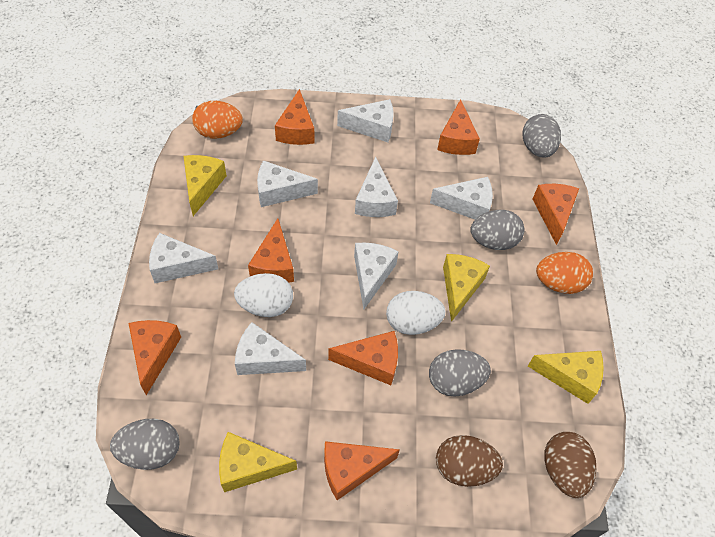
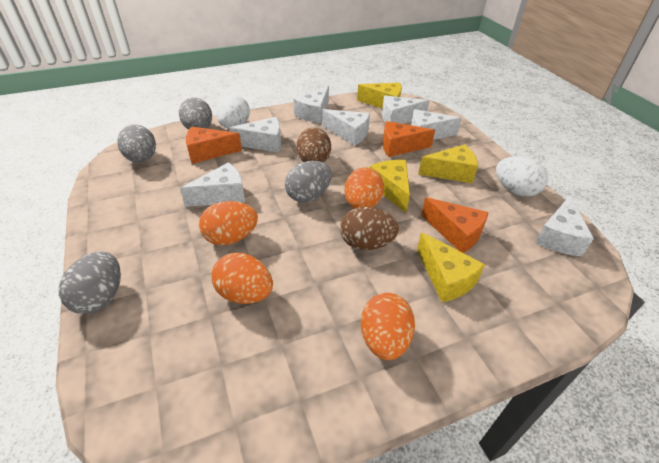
orange cheese: 7 -> 3
orange egg: 2 -> 4

